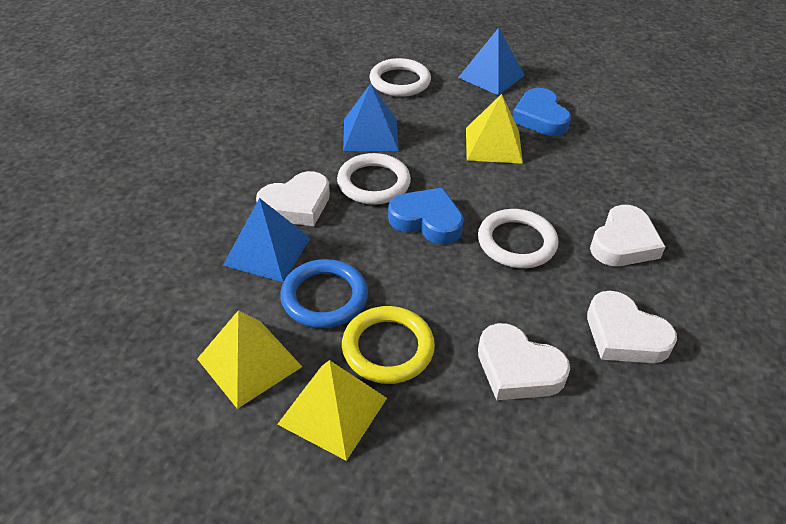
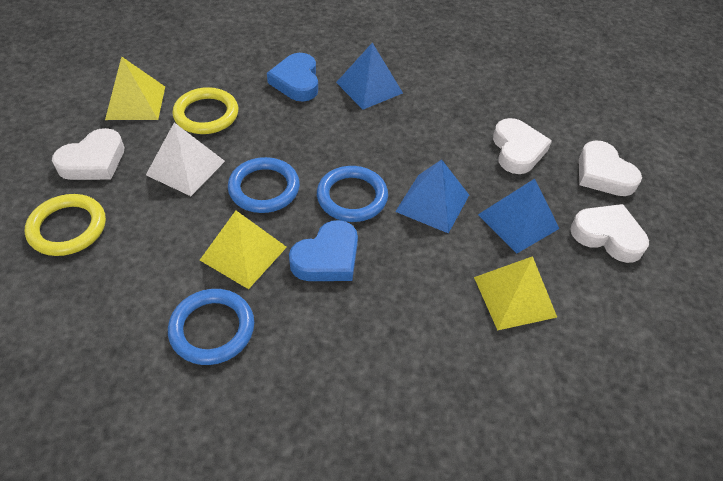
blue ring: 1 -> 3
white pyramid: 0 -> 1
white ring: 3 -> 0
yellow ring: 1 -> 2

